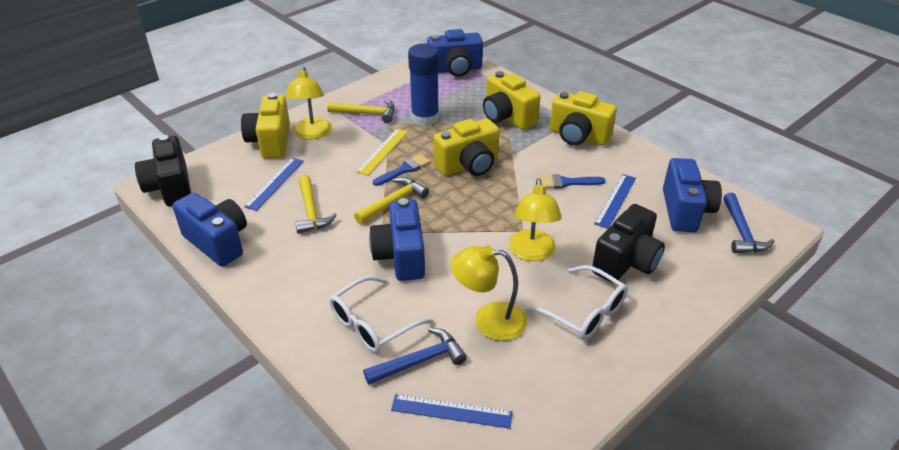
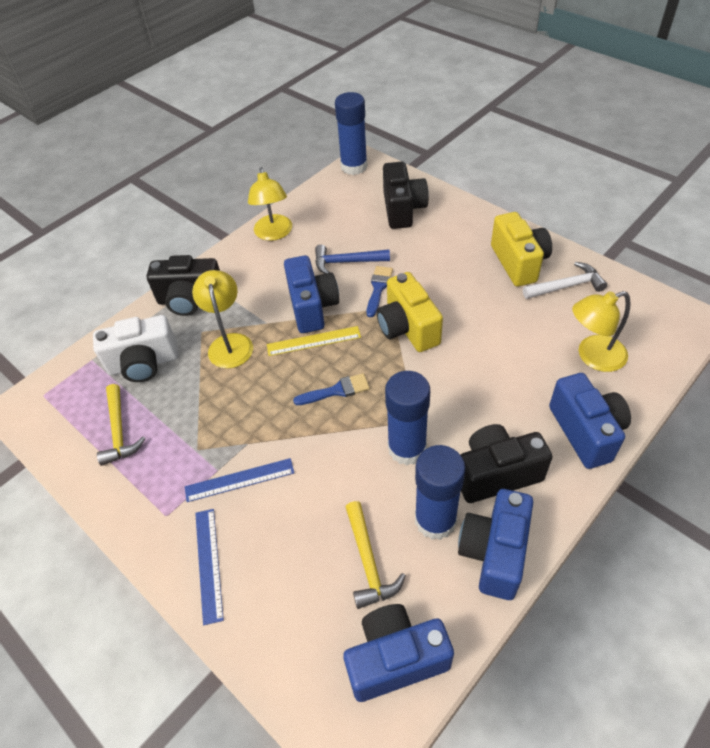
black camera: 2 -> 3
blue glue stick: 1 -> 3
blue hammer: 2 -> 1
blue ruler: 3 -> 2
white camera: 0 -> 1
white glasses: 2 -> 0
white hammer: 0 -> 1
yellow camera: 4 -> 2
yellow hammer: 3 -> 2

